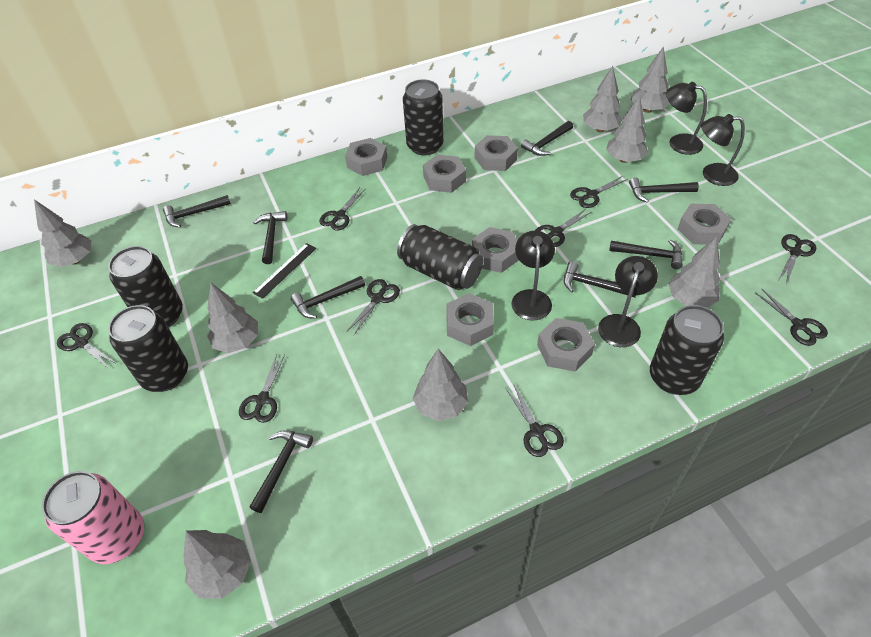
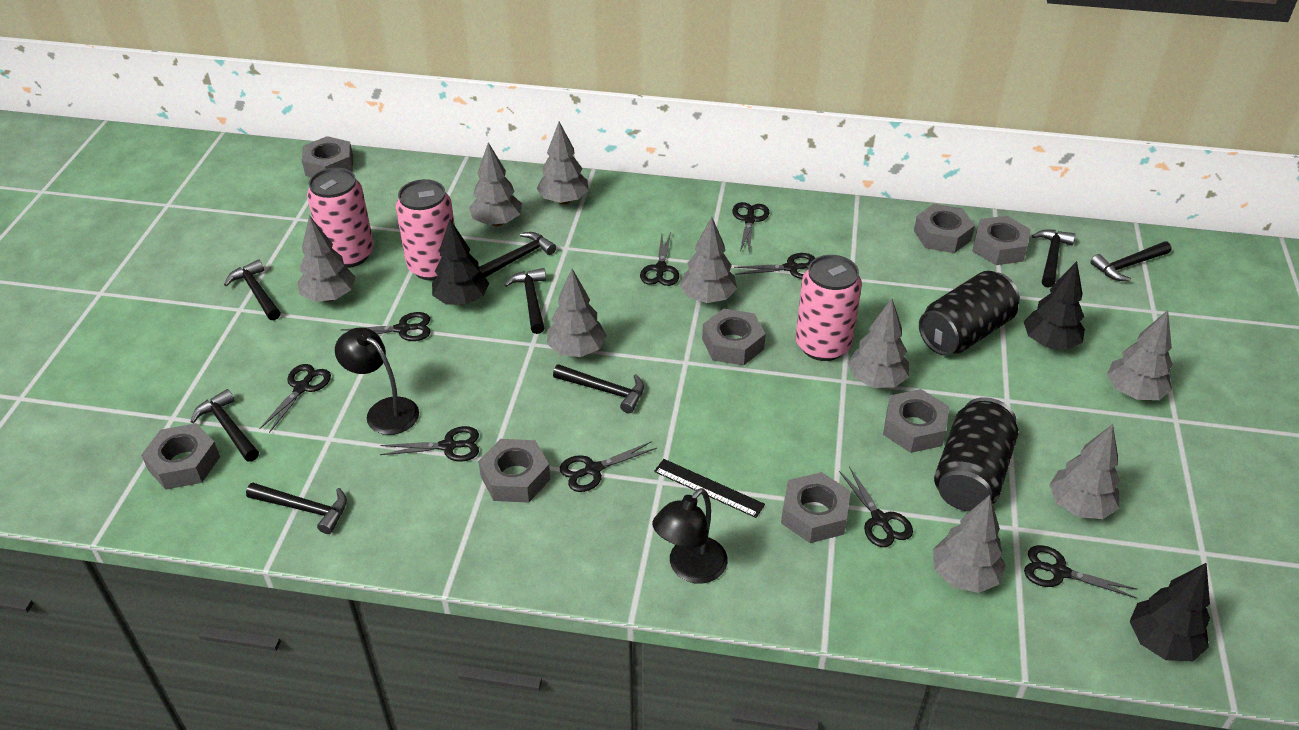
black can: 5 -> 2
black lamp: 4 -> 2
black tree: 0 -> 3
grey nut: 7 -> 8
grey tree: 8 -> 9
pink can: 1 -> 3

